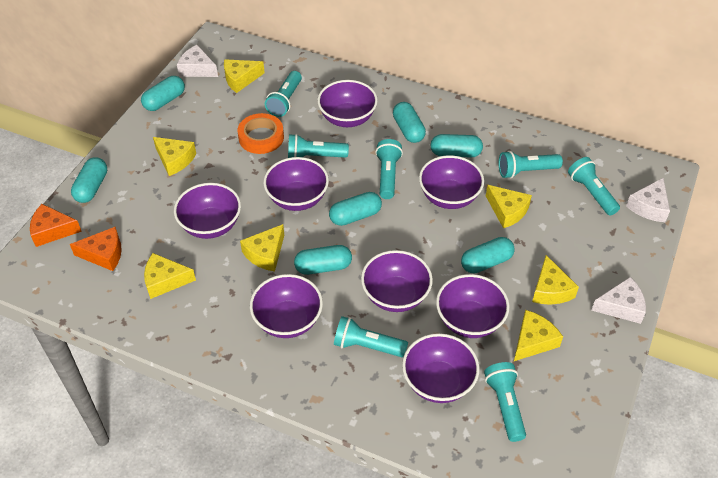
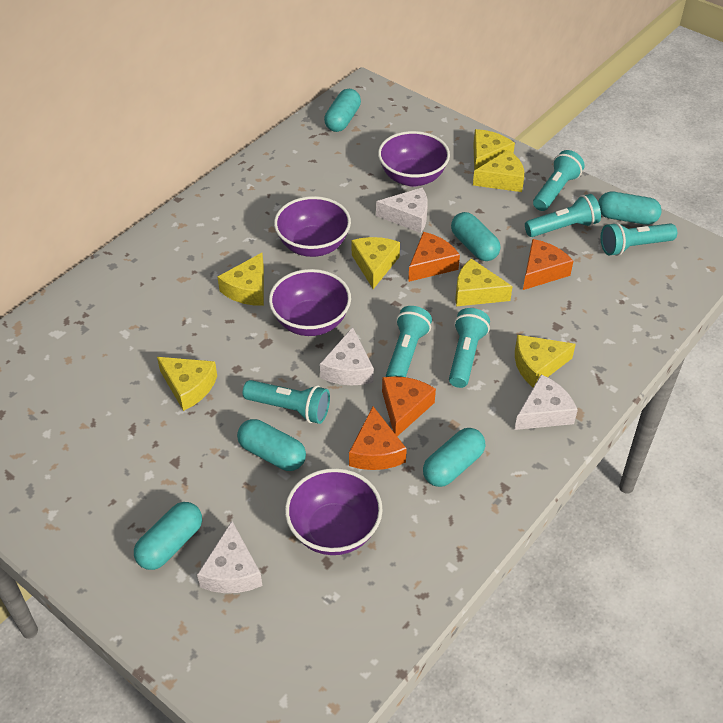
orange cheese: 2 -> 4
orange tape: 1 -> 0
purple bowl: 8 -> 4
turquoise capsule: 7 -> 6
turquoise flashlight: 7 -> 6
white cheese: 3 -> 4

